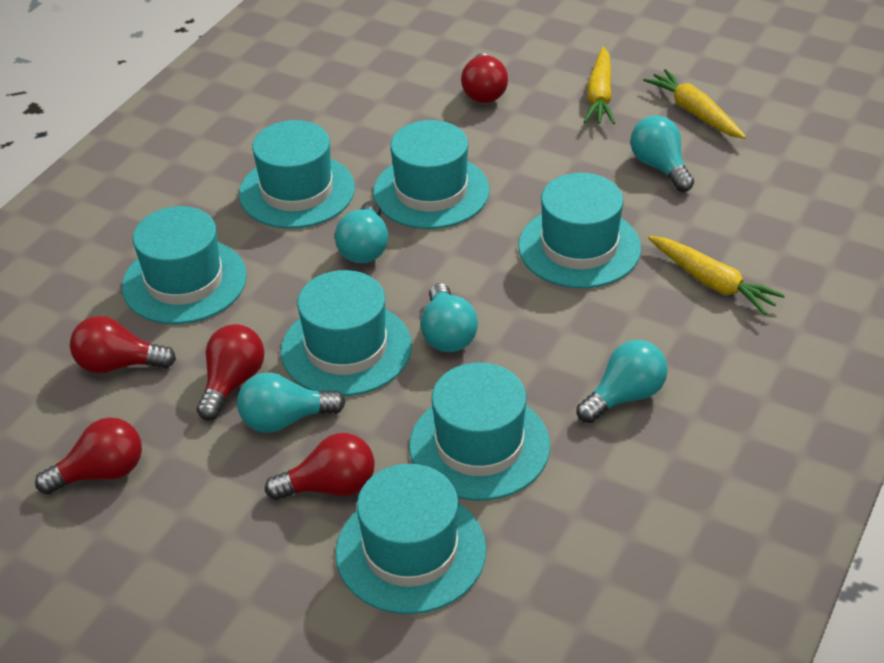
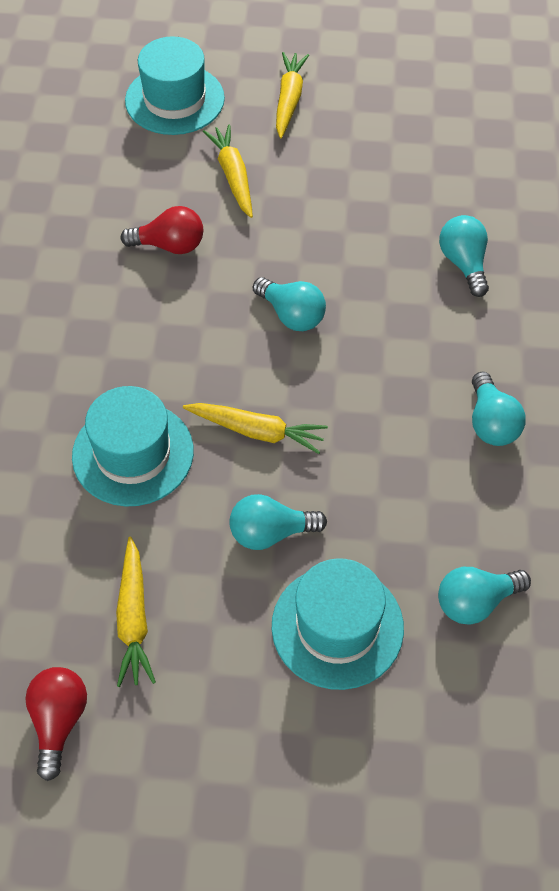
red light bulb: 5 -> 2
turquoise hat: 7 -> 3
yellow carrot: 3 -> 4

